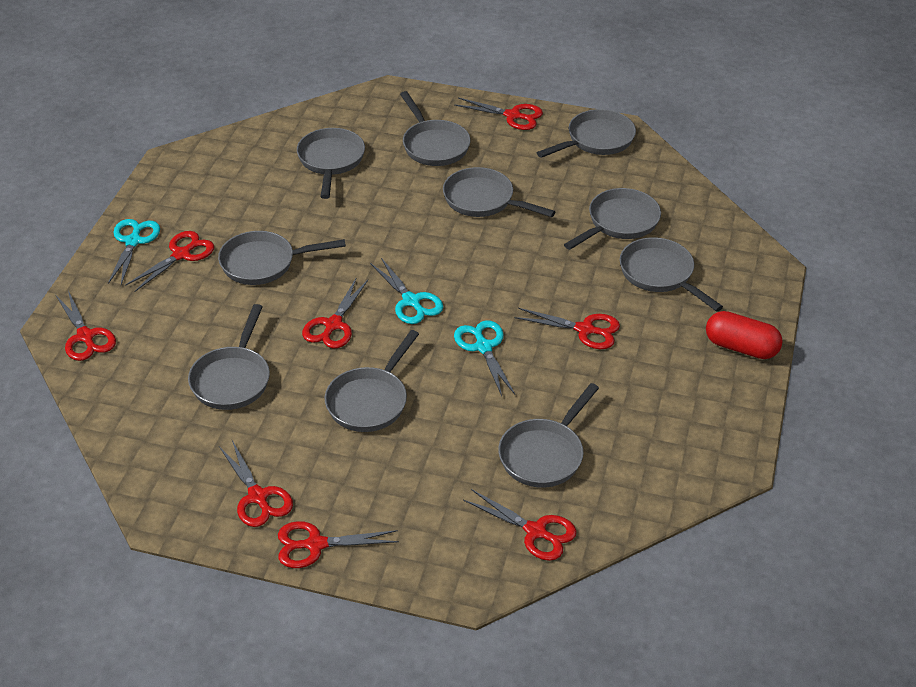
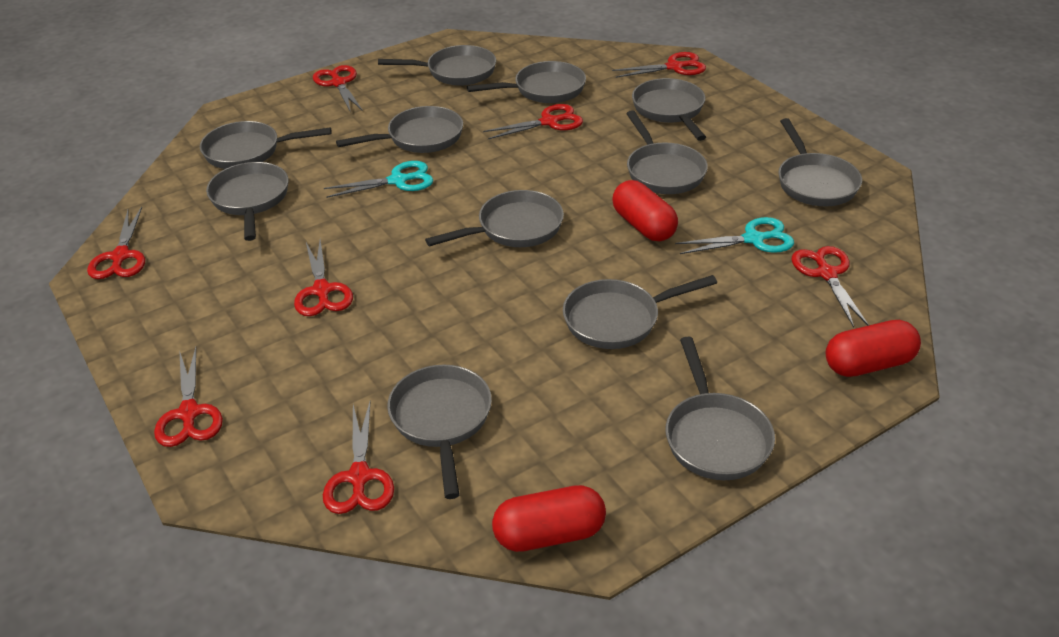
grey pan: 10 -> 12
red capsule: 1 -> 3
turquoise scissors: 3 -> 2

